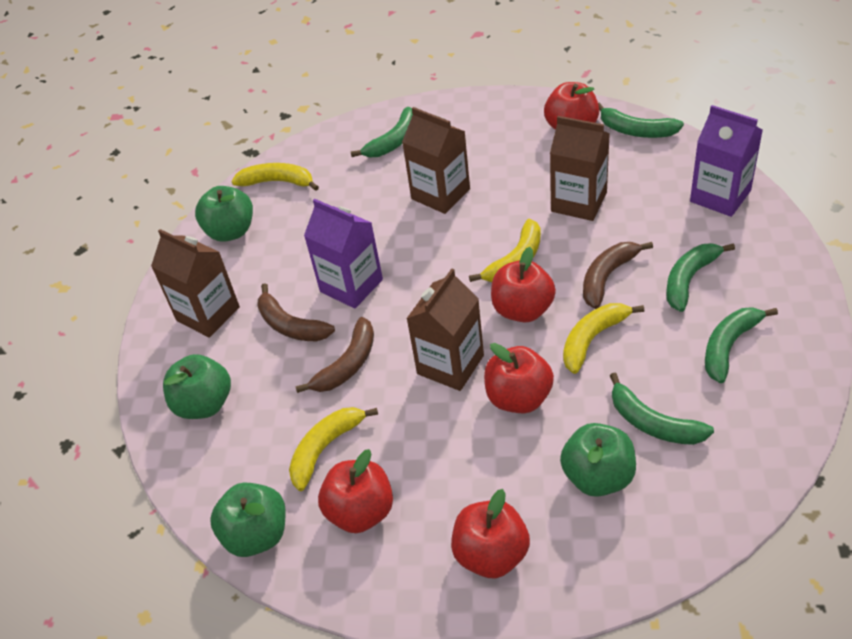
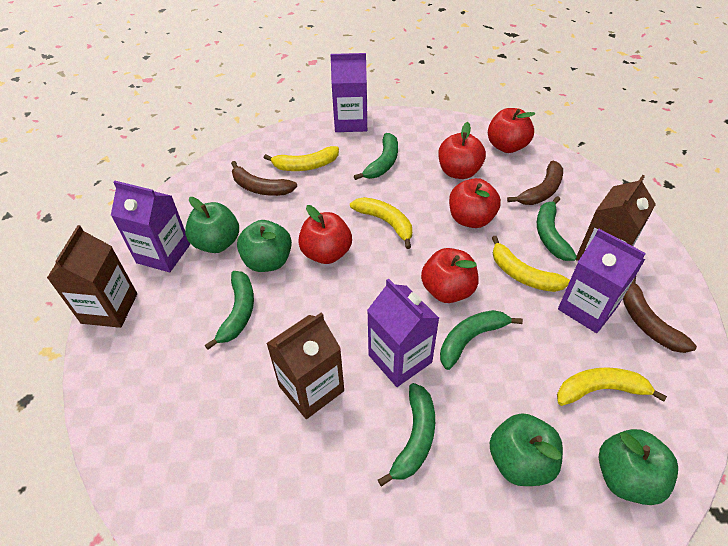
brown carton: 4 -> 3
purple carton: 2 -> 4

